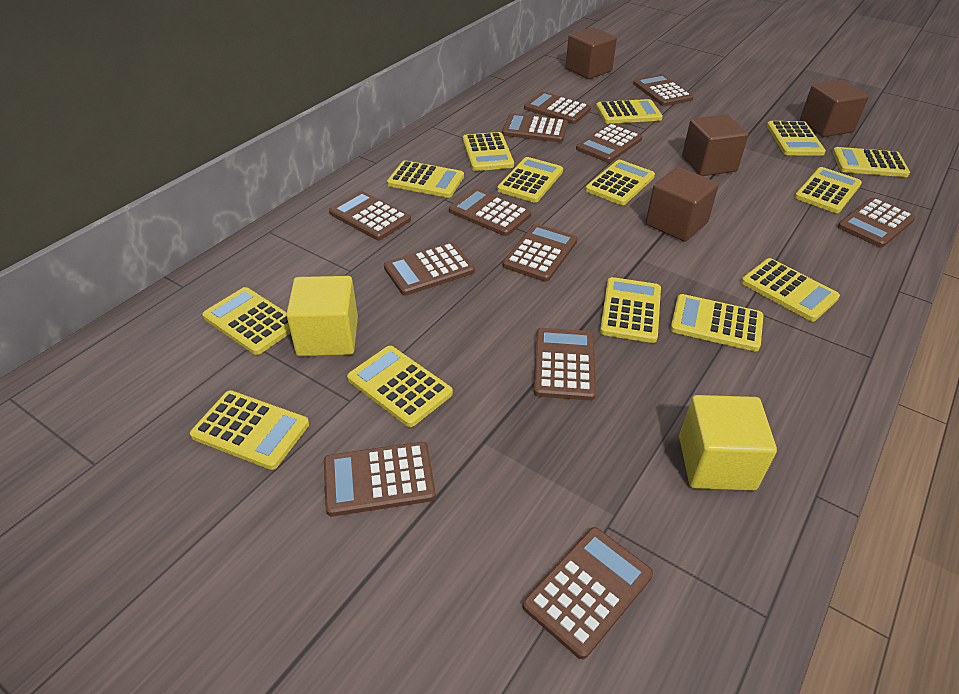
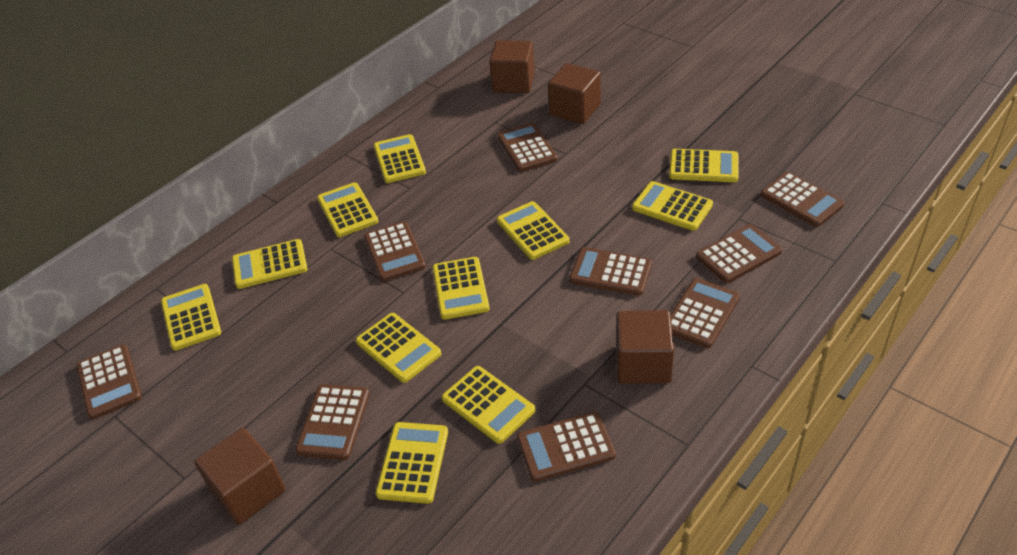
brown calculator: 12 -> 9
yellow calculator: 14 -> 11
yellow cube: 2 -> 0

